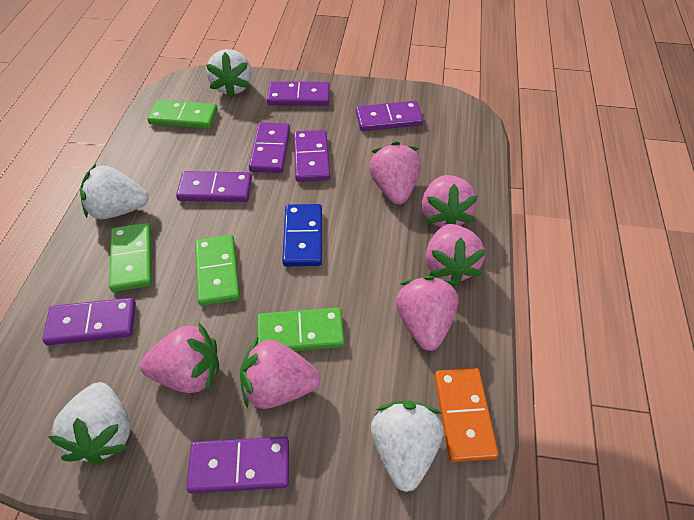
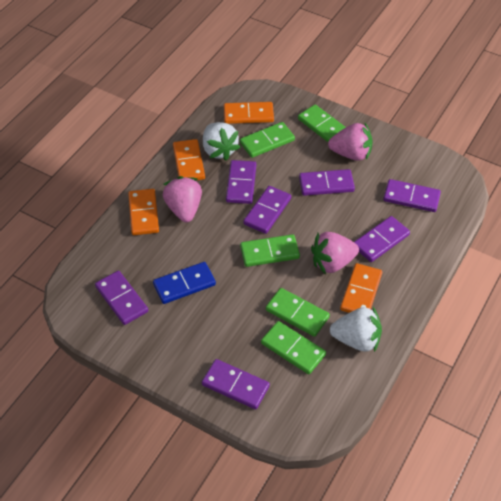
green domino: 4 -> 5
orange domino: 1 -> 4
pink strawberry: 6 -> 3
white strawberry: 4 -> 2

